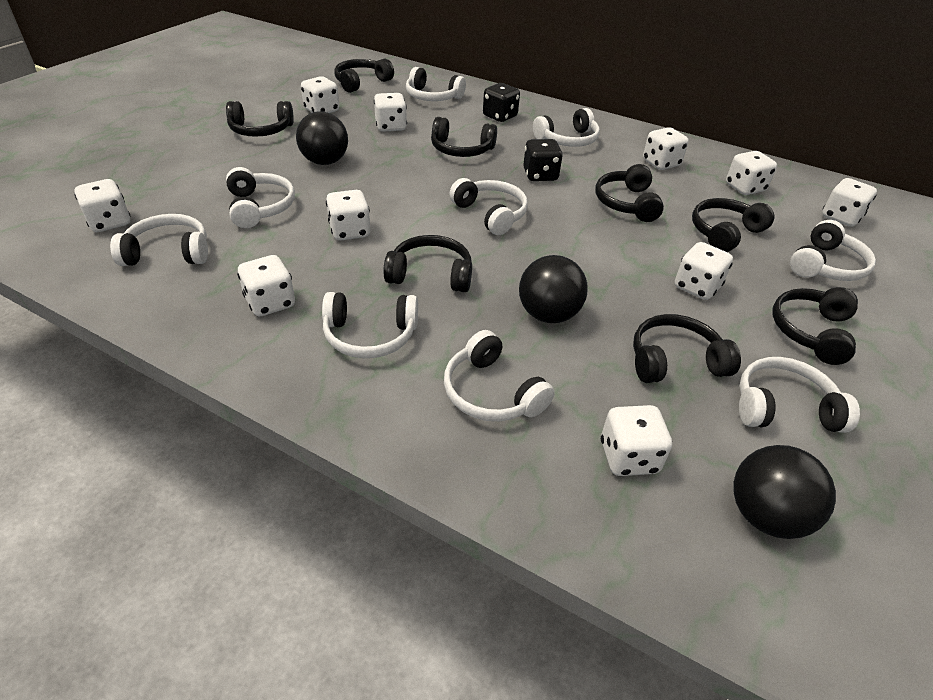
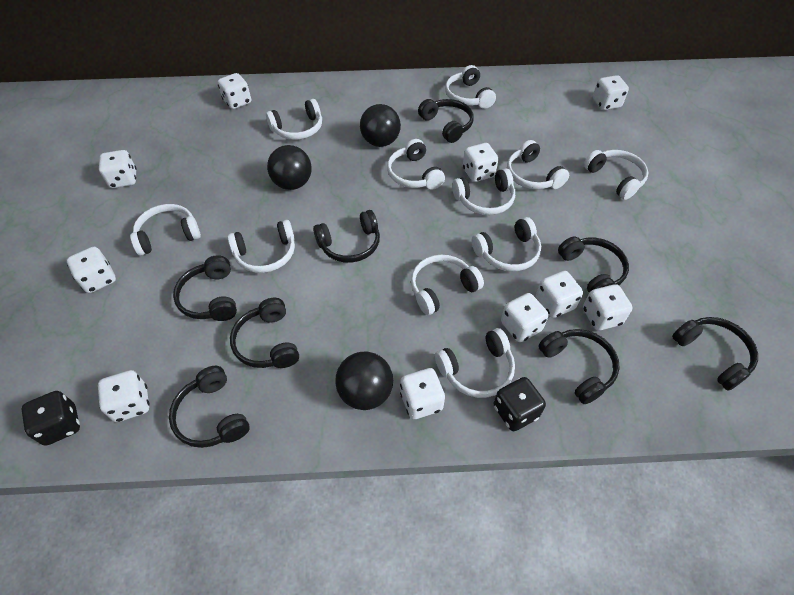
white headphones: 9 -> 11

